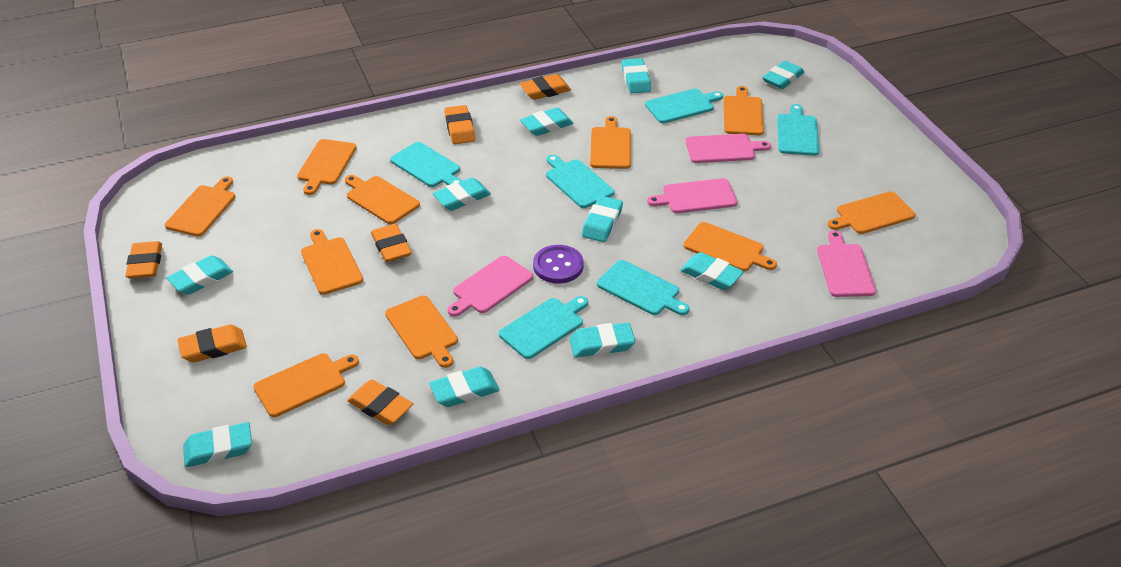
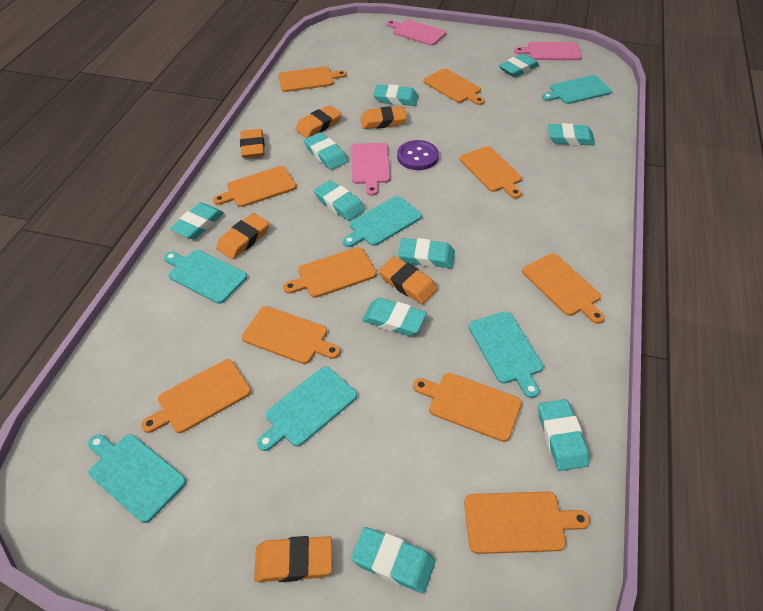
pink cutting board: 4 -> 3

